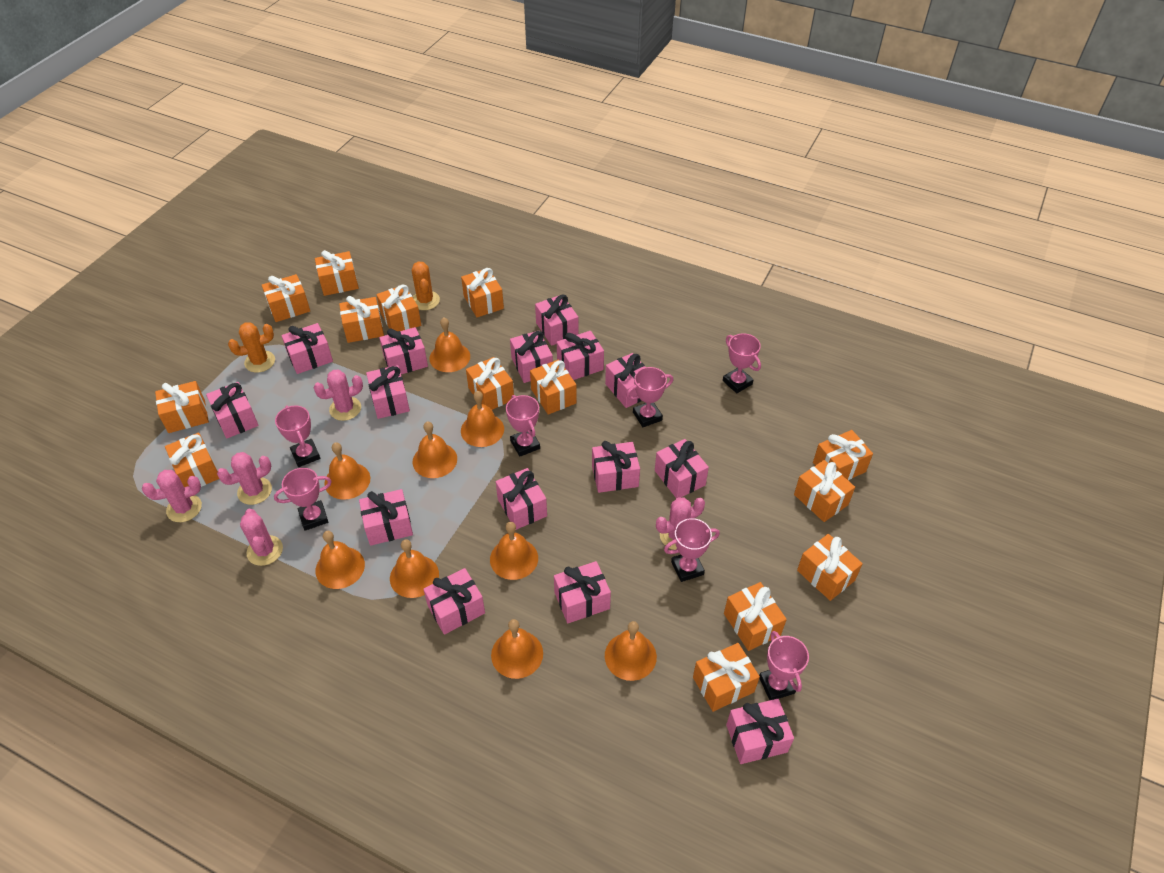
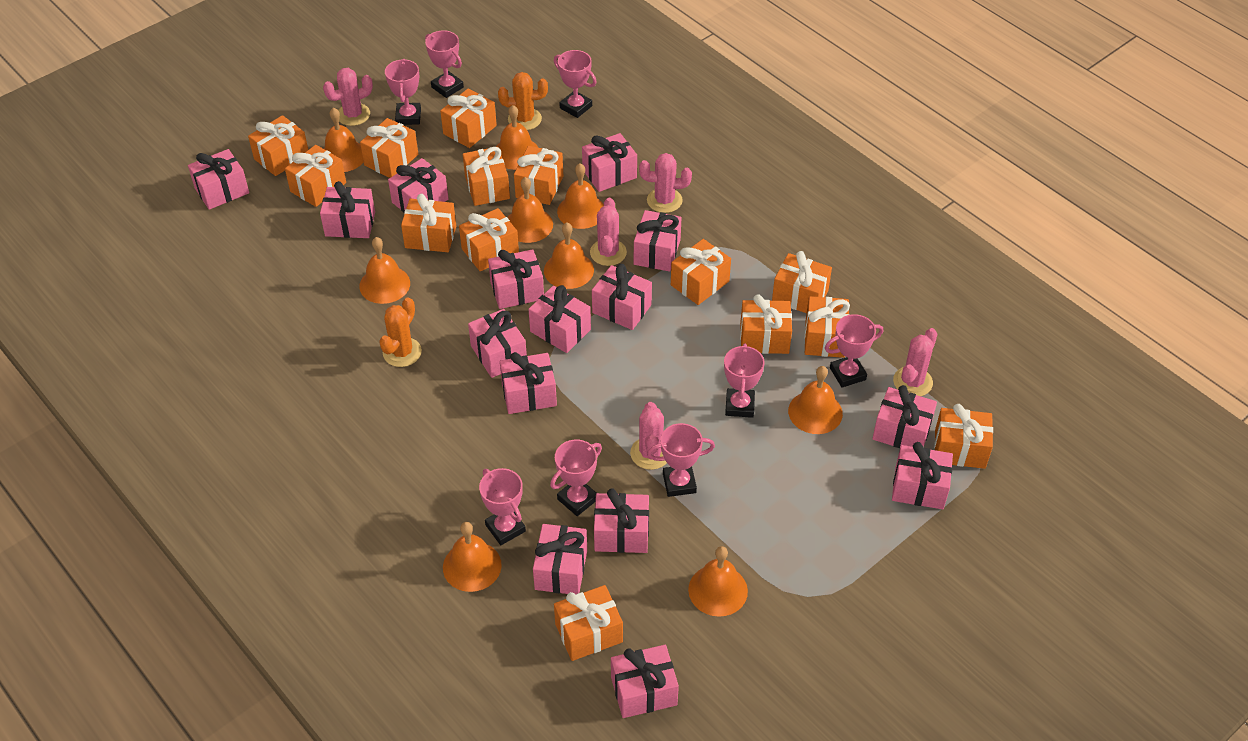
pink trophy: 7 -> 8

